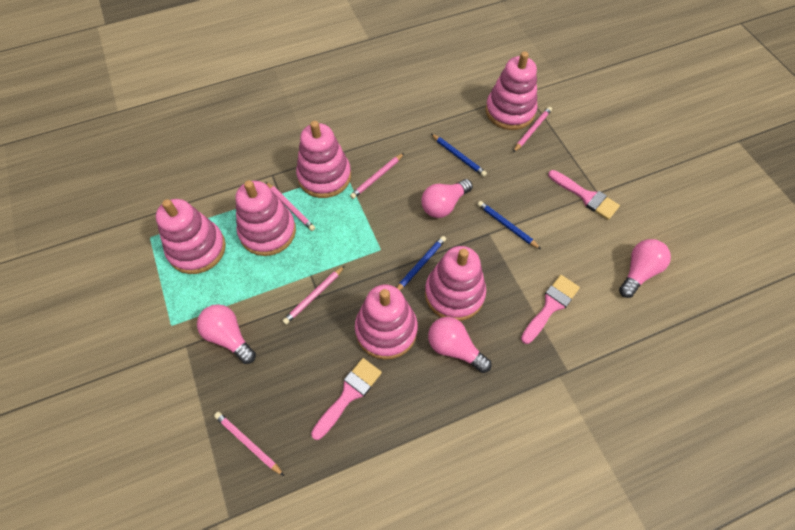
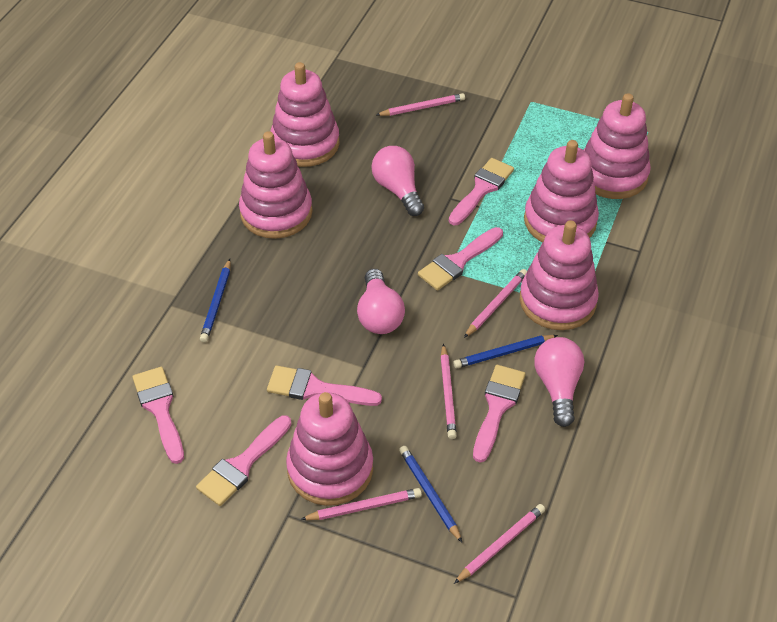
pink brush: 3 -> 6
pink light bulb: 4 -> 3

